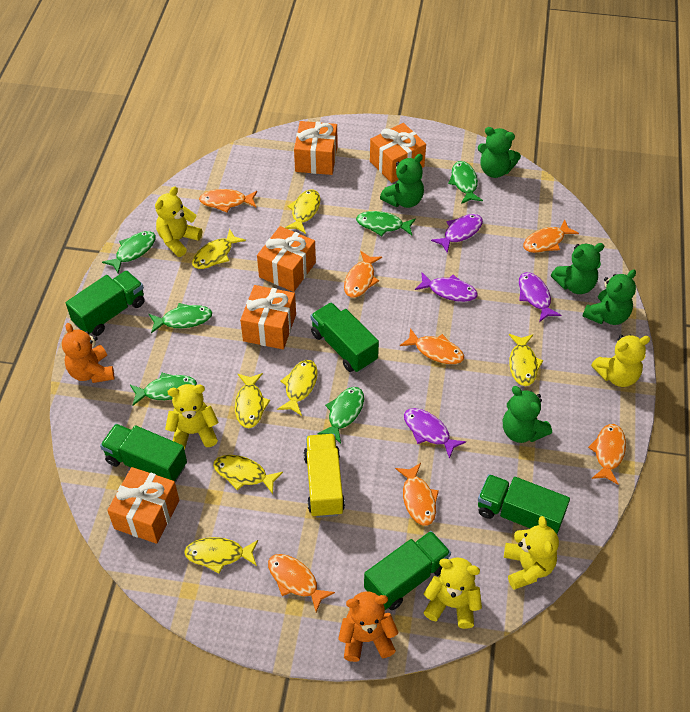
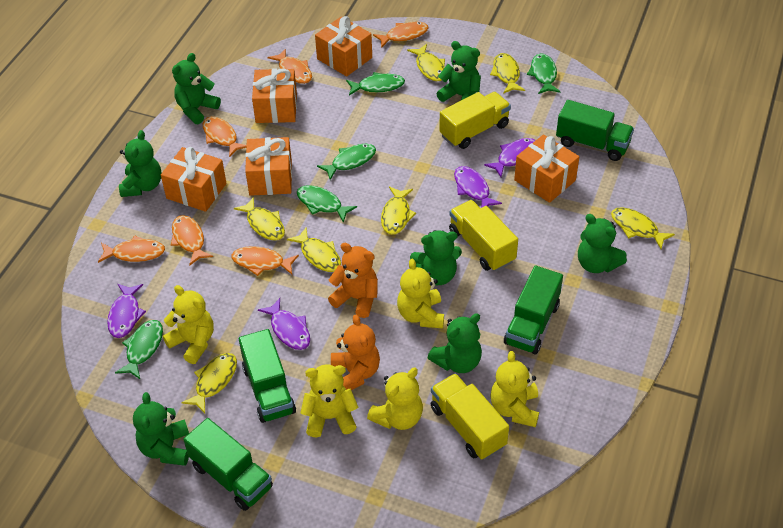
green fish: 6 -> 5
green teddy bear: 5 -> 7
green truck: 5 -> 4
orange fish: 7 -> 6
yellow truck: 1 -> 3

